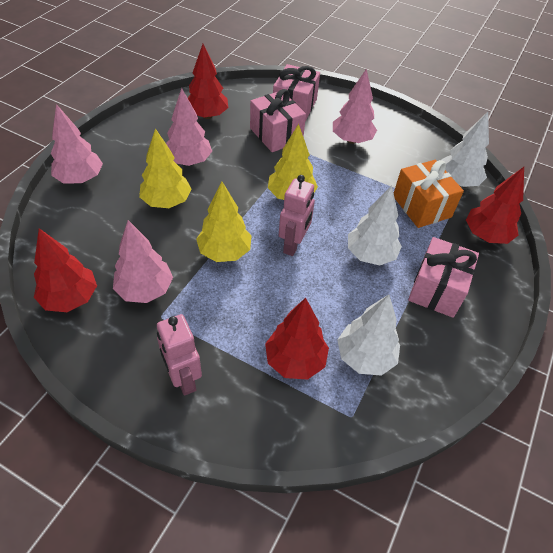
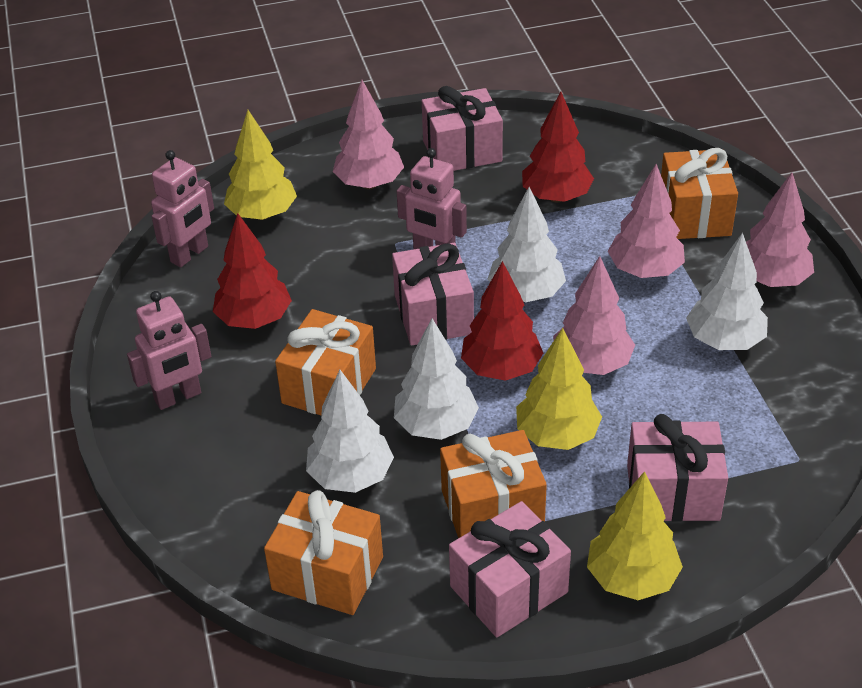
orange gift: 1 -> 4
pink gift: 3 -> 4
pink robot: 2 -> 3
red tree: 4 -> 3
white tree: 3 -> 4

